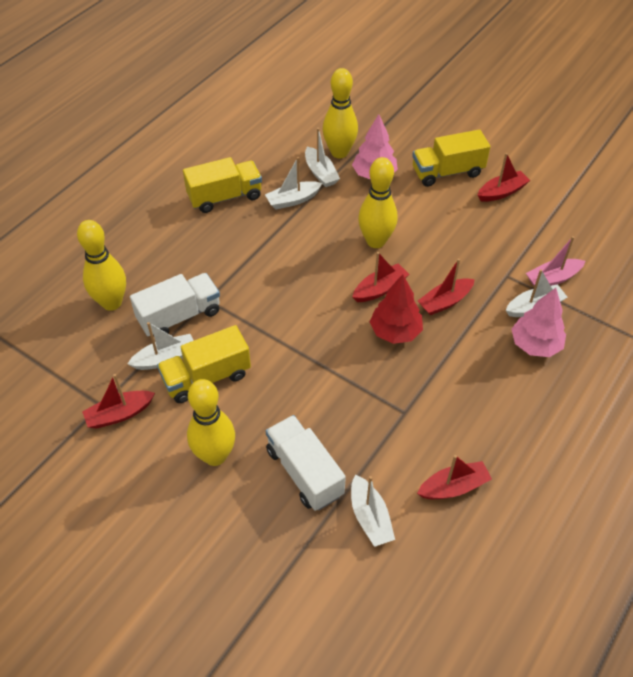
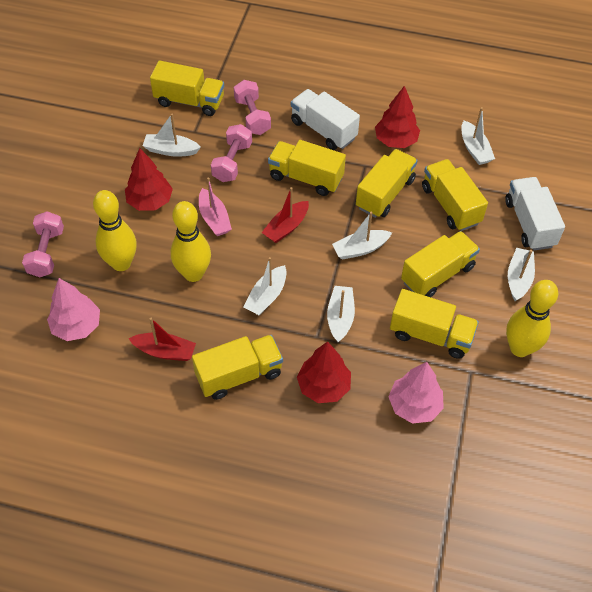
pink dumbbell: 0 -> 3
red boat: 5 -> 2
red tree: 1 -> 3
white boat: 5 -> 6
yellow bowling pin: 4 -> 3
yellow truck: 3 -> 7

